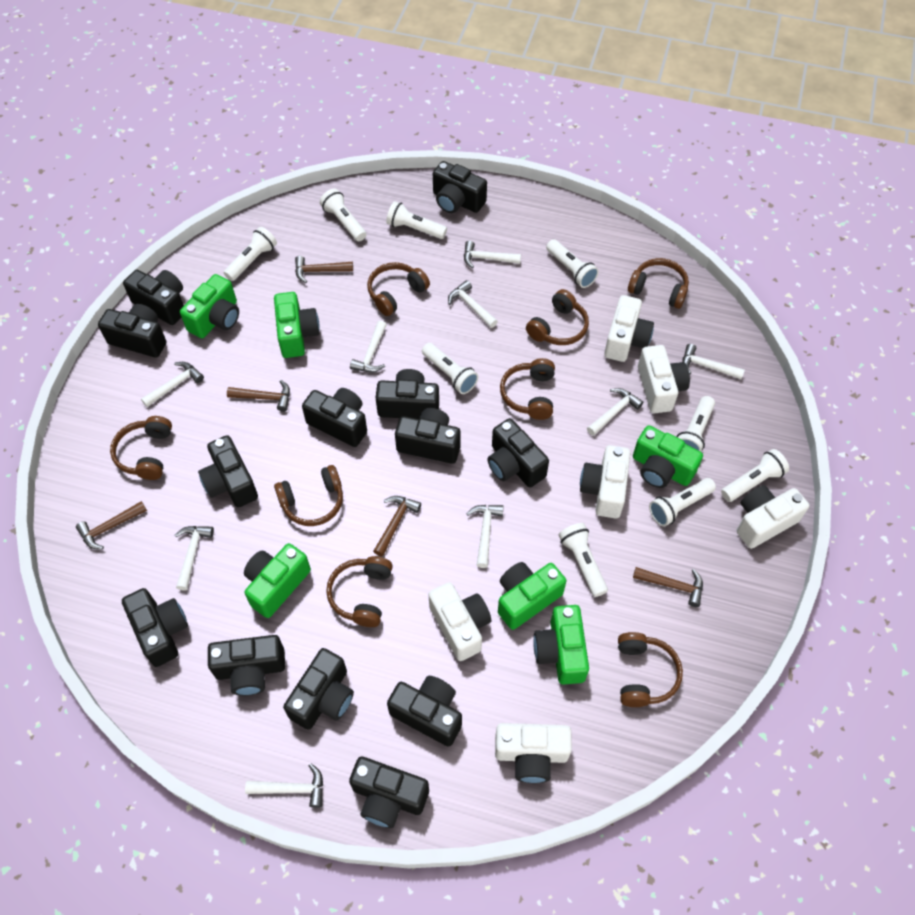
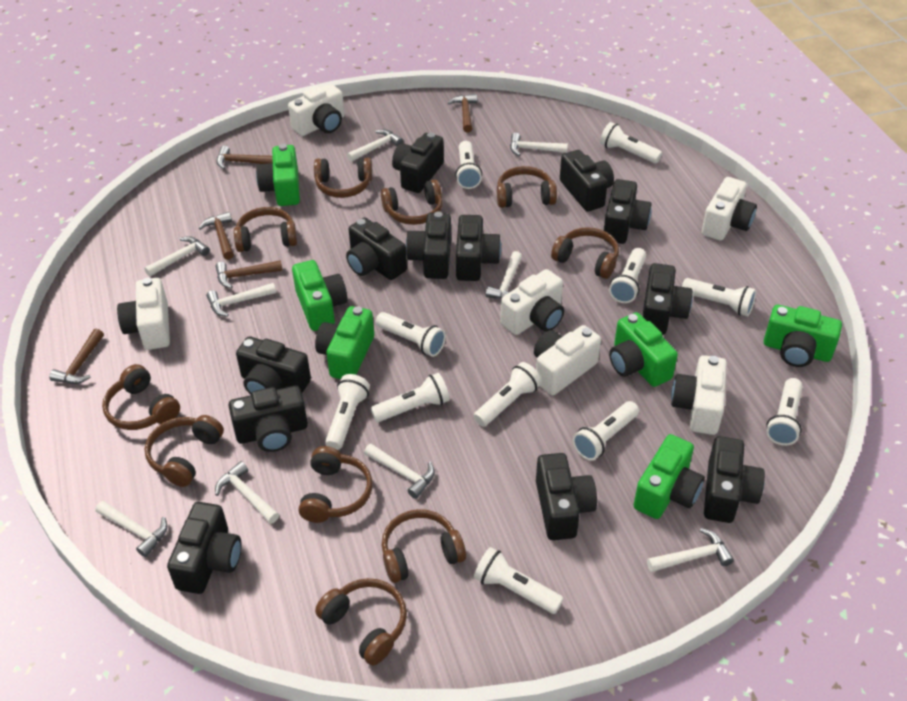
black camera: 13 -> 12
brown headphones: 8 -> 10
white flashlight: 9 -> 11

